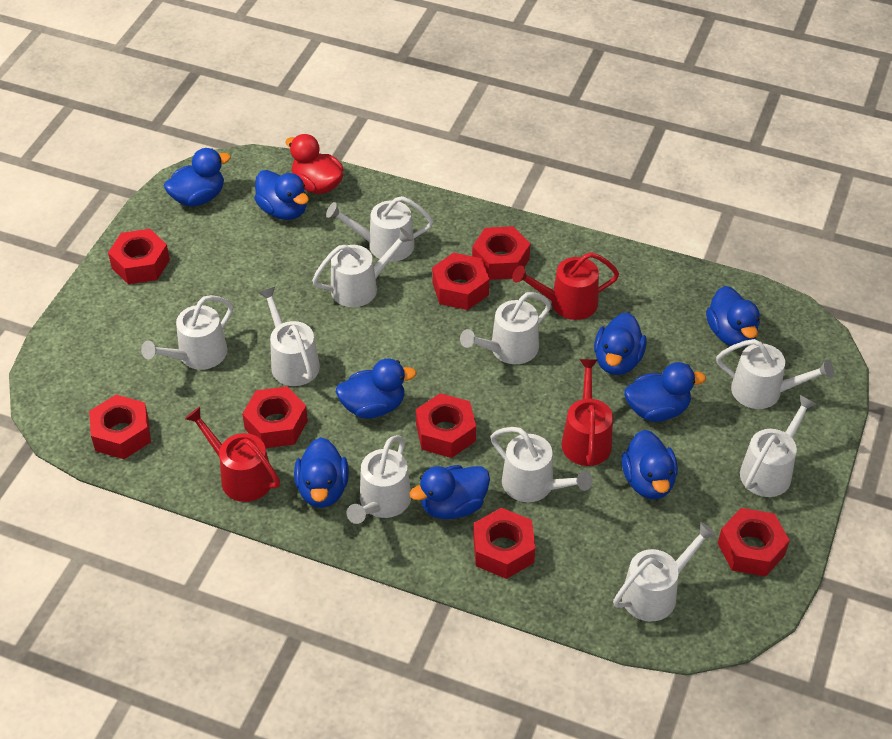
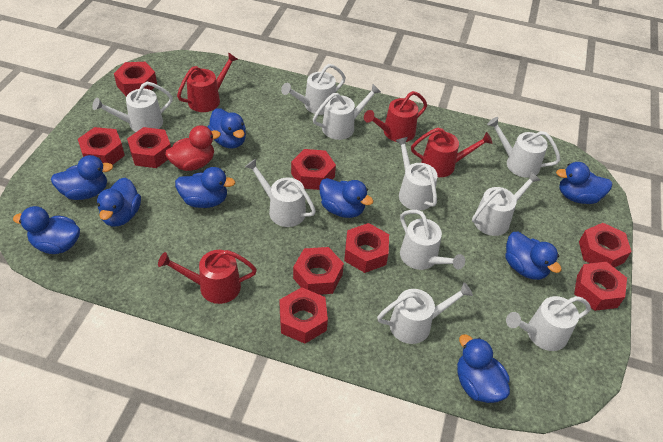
red nut: 8 -> 9
red watering can: 3 -> 4

